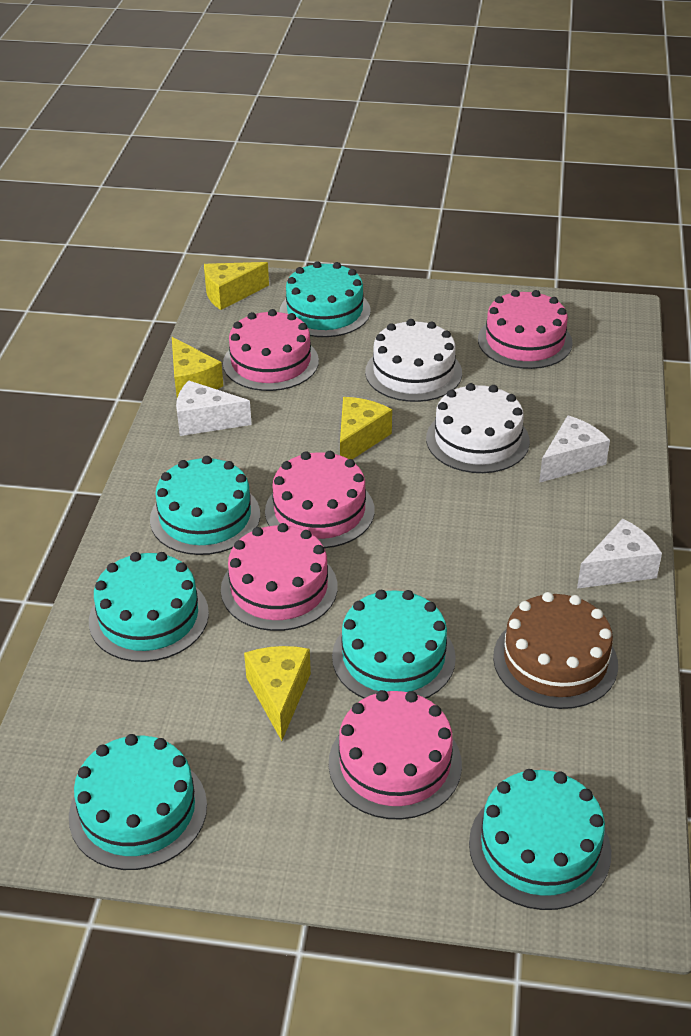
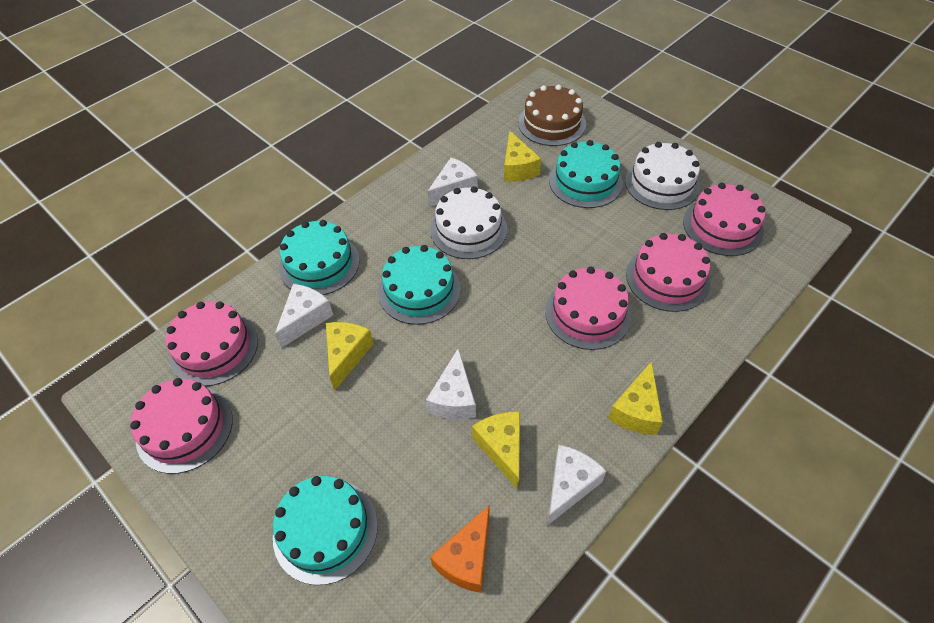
orange cheese: 0 -> 1
turquoise cake: 6 -> 4
white cheese: 3 -> 4

